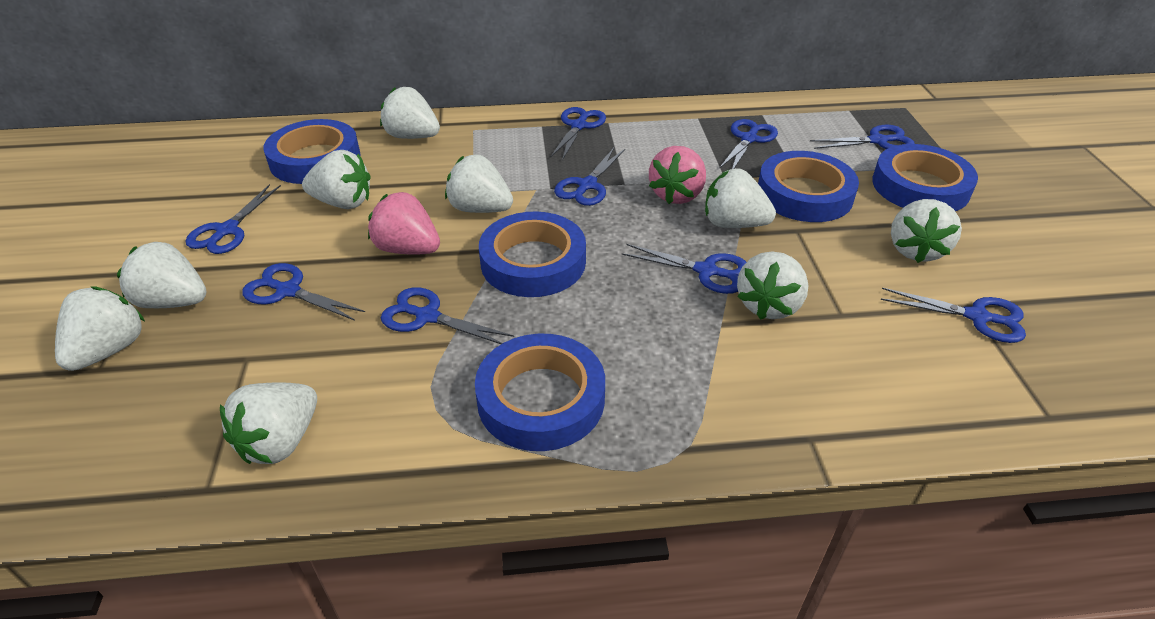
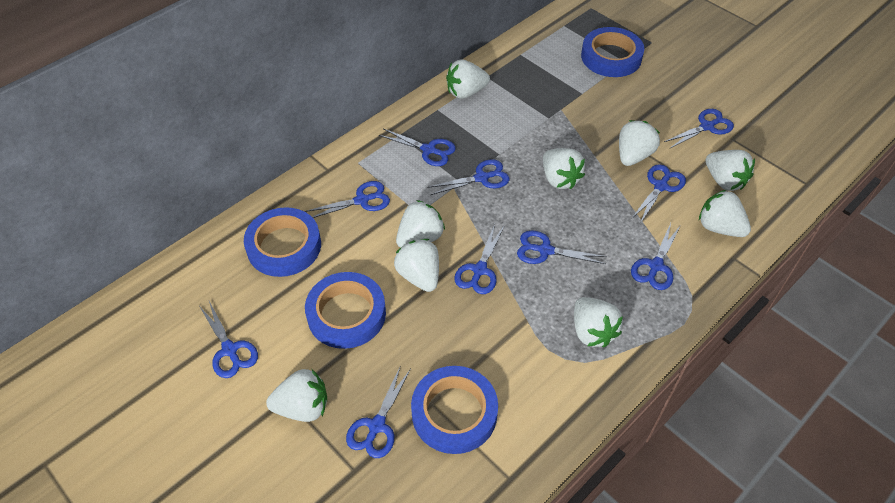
blue scissors: 9 -> 10
blue tape: 5 -> 4
pink strawberry: 2 -> 0

